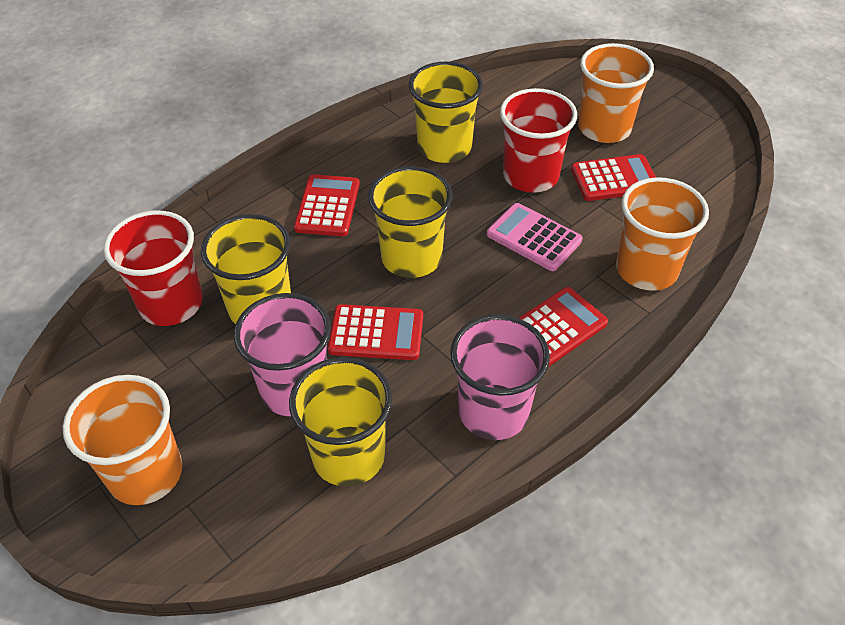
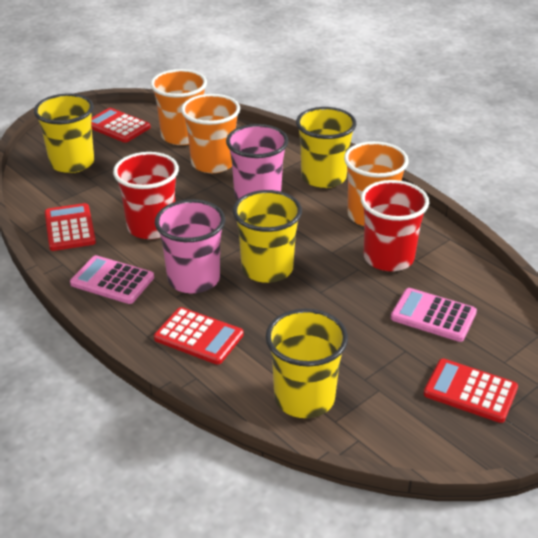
pink calculator: 1 -> 2

